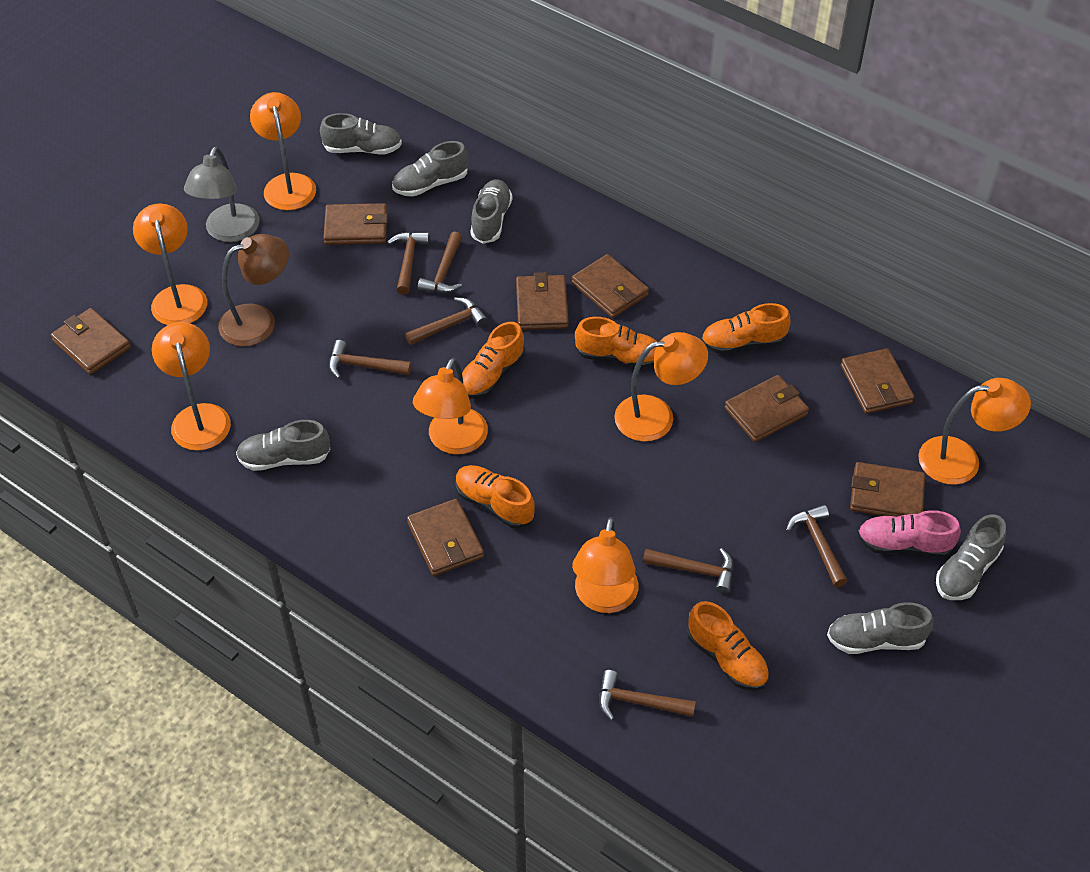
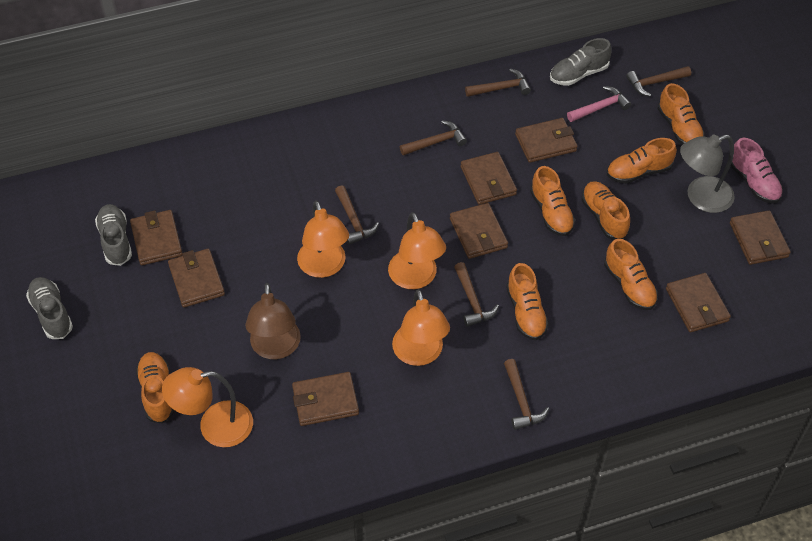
brown hammer: 7 -> 6
grey shoe: 6 -> 3
orange lamp: 7 -> 4
orange shoe: 5 -> 7
pink hammer: 0 -> 1

